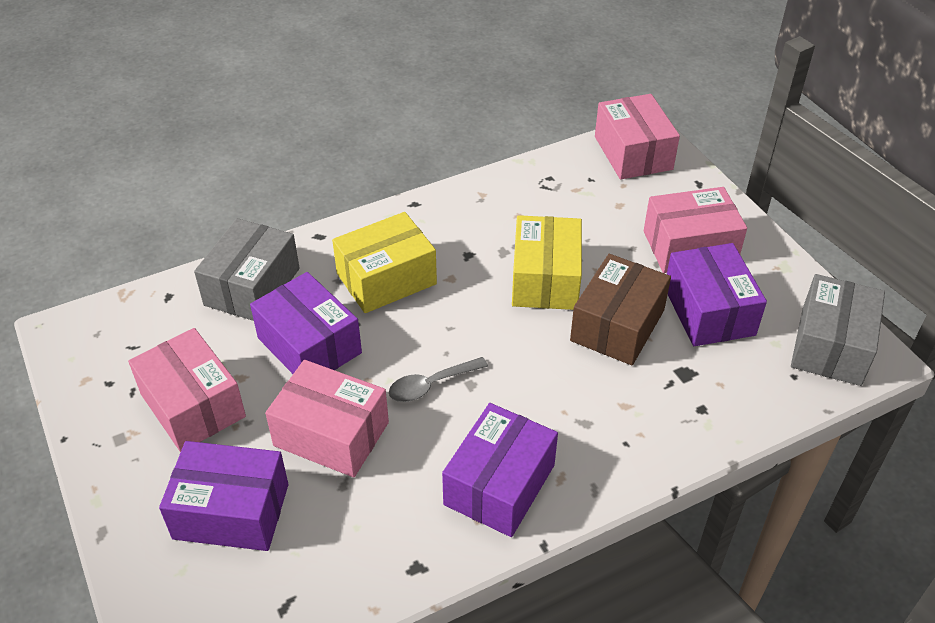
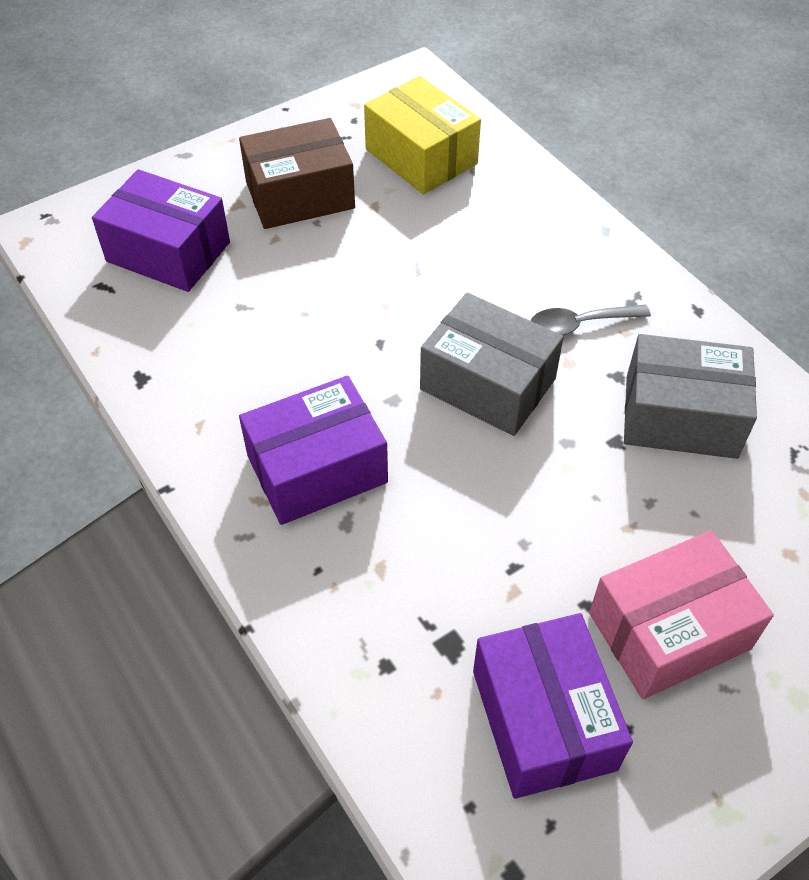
pink box: 4 -> 1
purple box: 4 -> 3
yellow box: 2 -> 1

